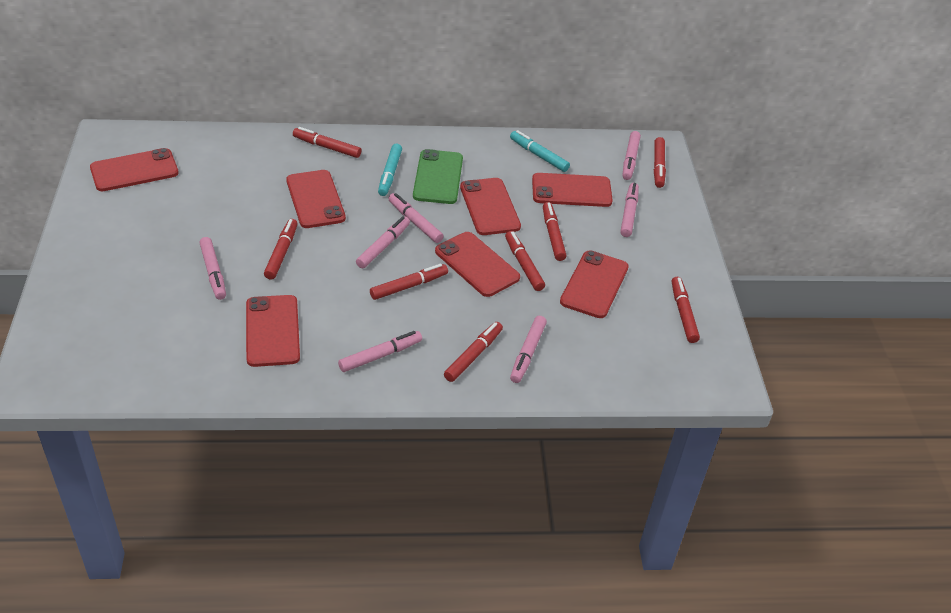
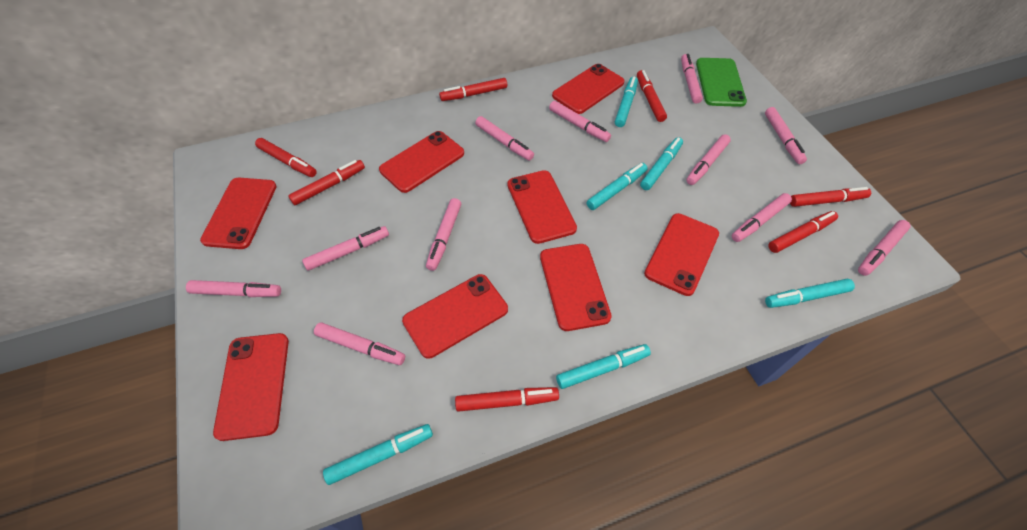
pink marker: 7 -> 11
red marker: 8 -> 7
red phone: 7 -> 8
turquoise marker: 2 -> 6

